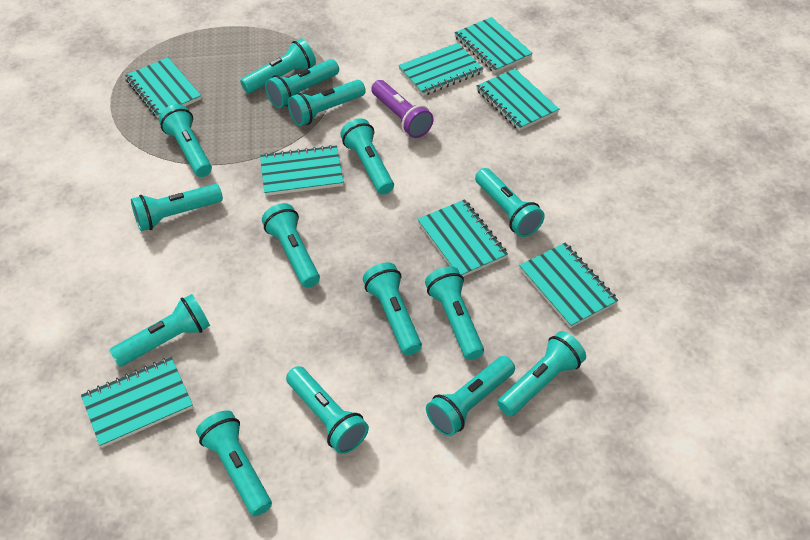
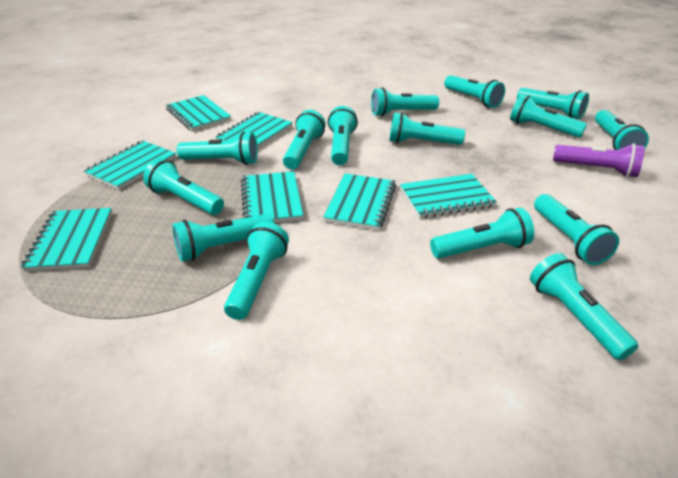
turquoise notebook: 8 -> 7

